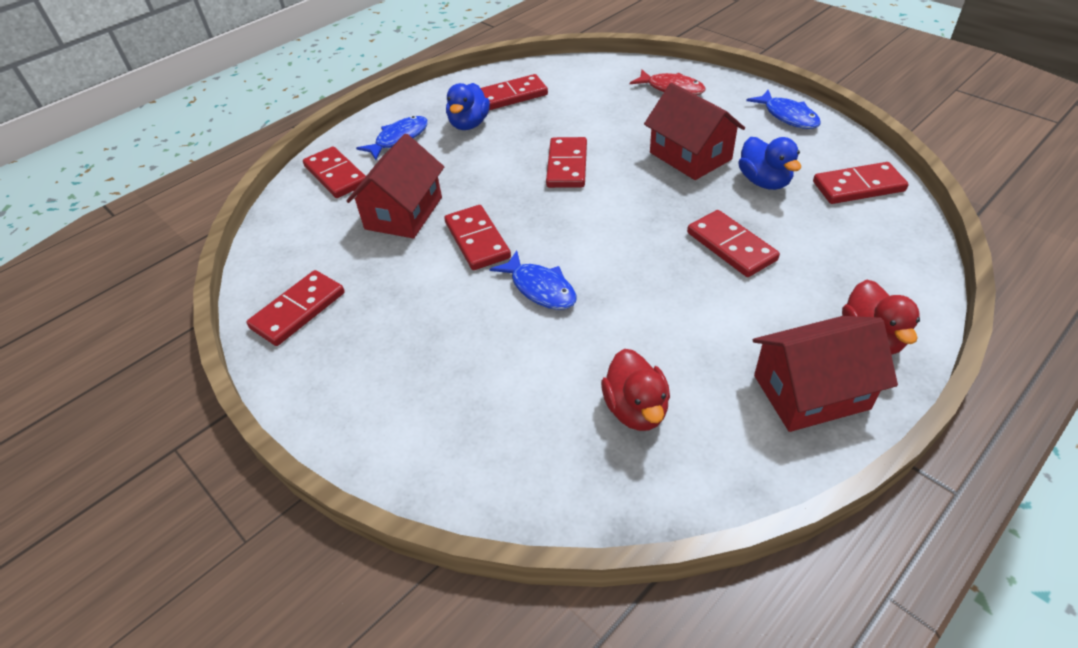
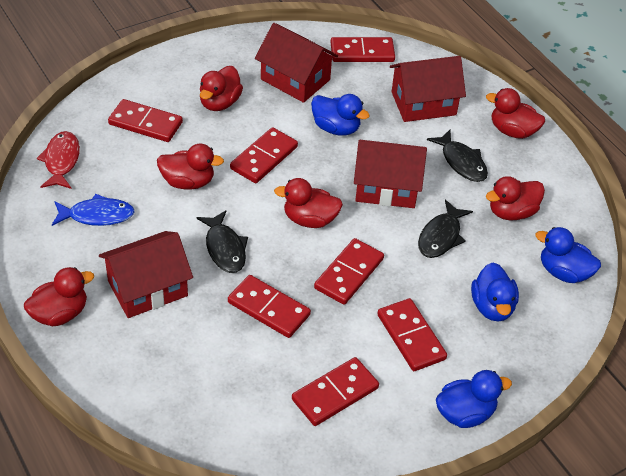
black fish: 0 -> 3
blue duck: 2 -> 4
blue fish: 3 -> 1
red duck: 2 -> 6
red house: 3 -> 4

